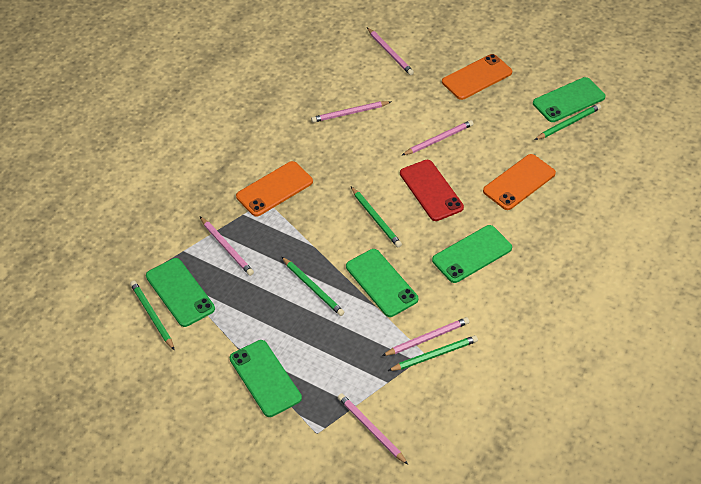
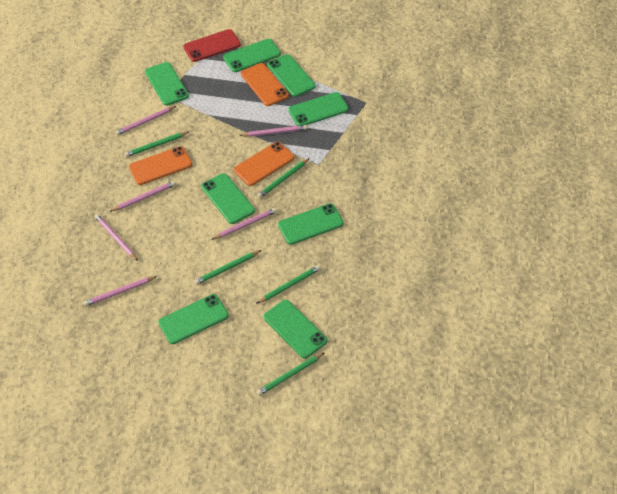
green phone: 5 -> 8

